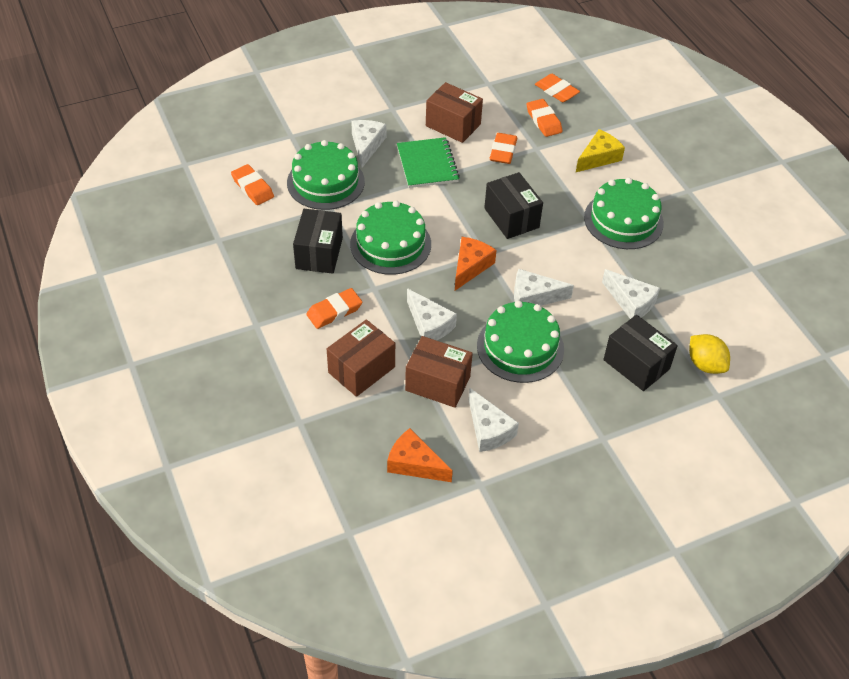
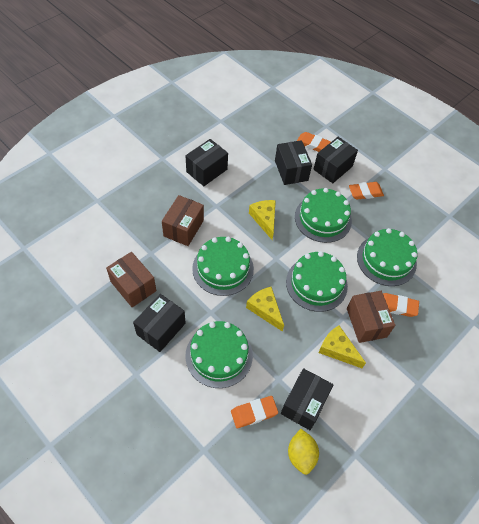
black box: 3 -> 5
green cake: 4 -> 5
green notebook: 1 -> 0
orange cheese: 2 -> 0
orange eraser: 5 -> 4
white cheese: 5 -> 0
yellow cheese: 1 -> 3

